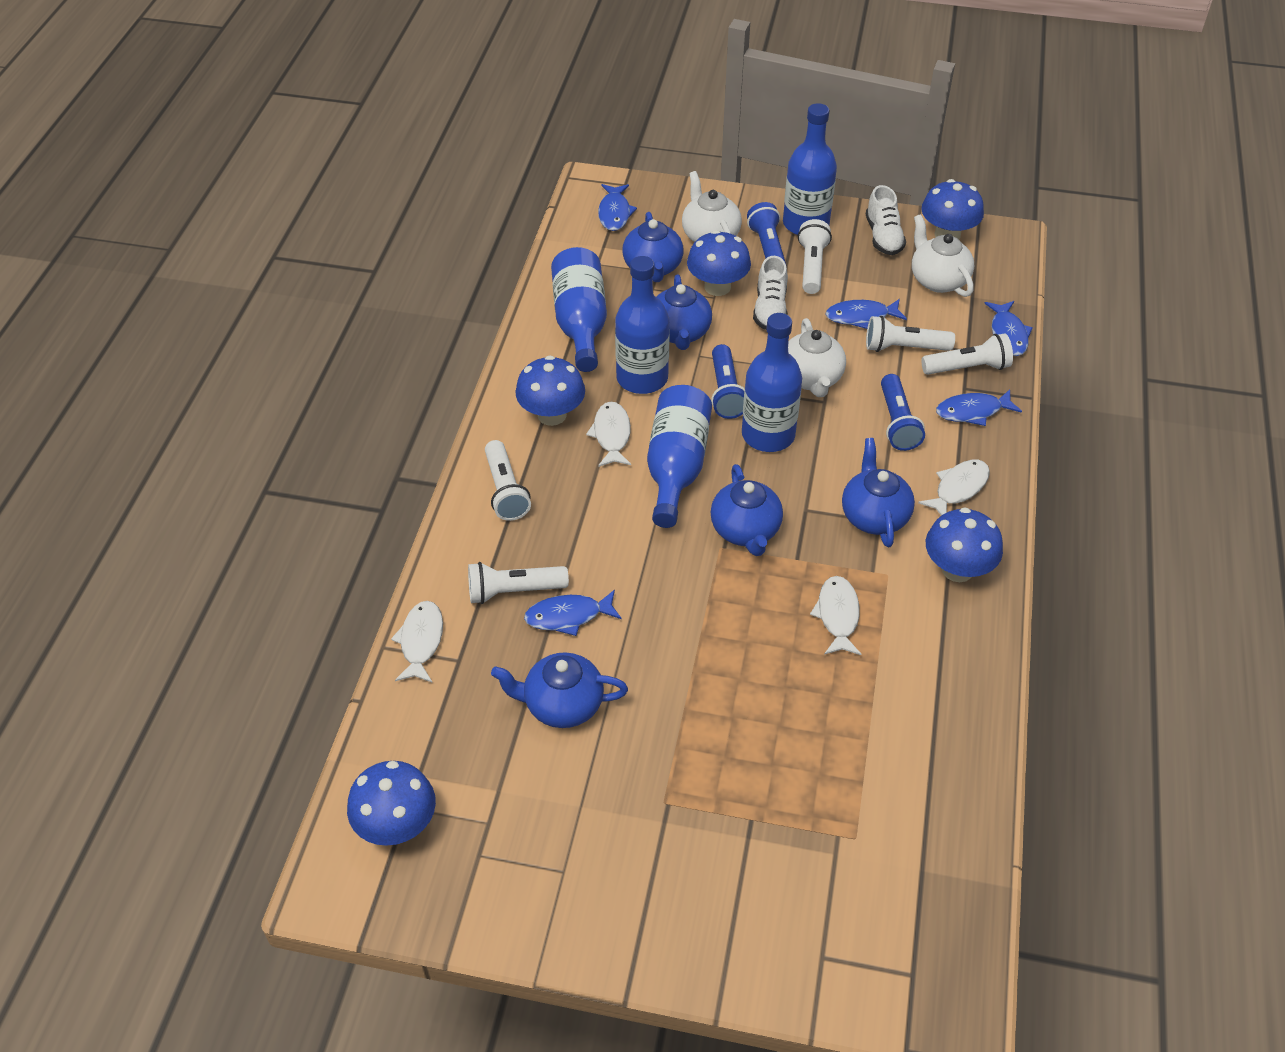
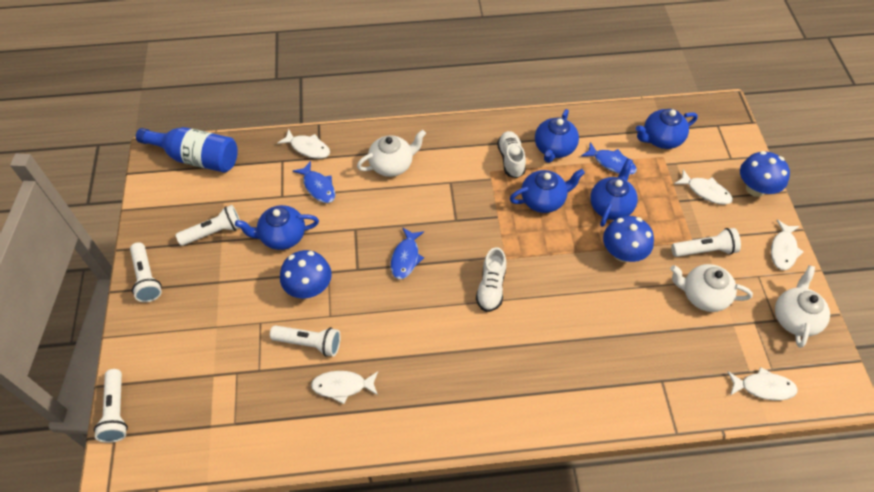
blue bottle: 5 -> 1
blue fish: 5 -> 3
blue flashlight: 3 -> 0
blue mushroom: 5 -> 3
white fish: 4 -> 5

